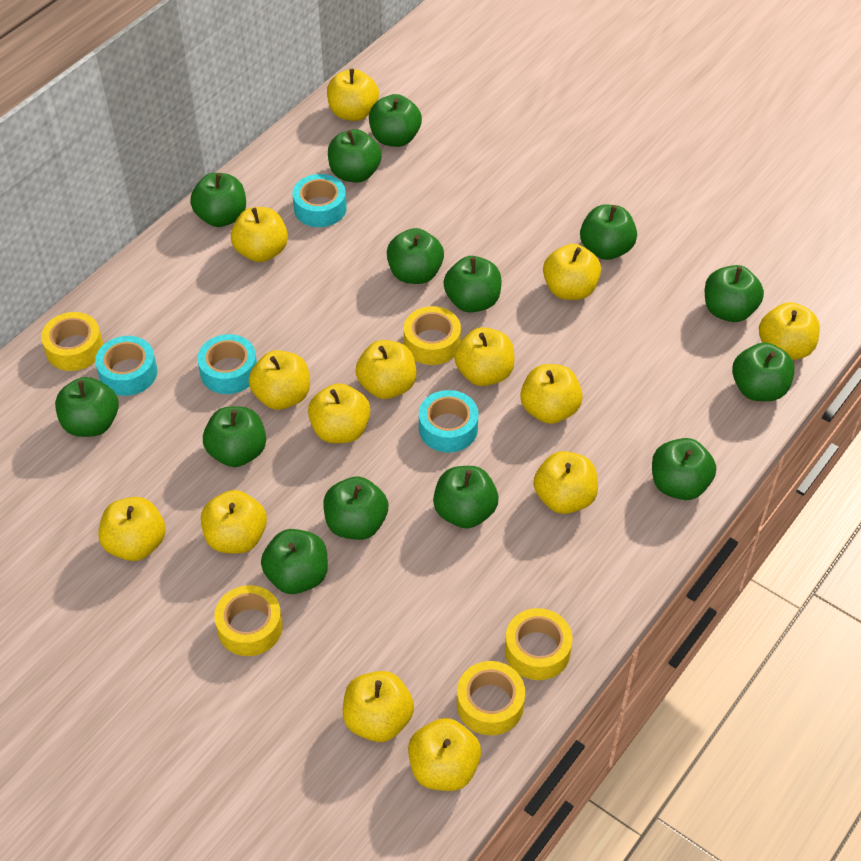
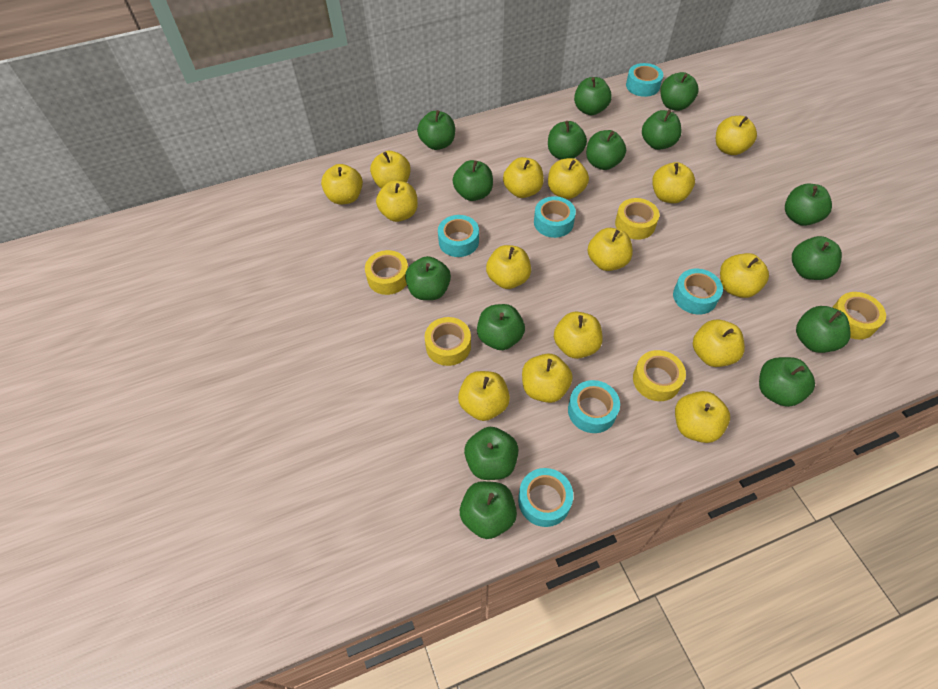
green apple: 14 -> 15
turquoise tape: 4 -> 6
yellow apple: 14 -> 15

